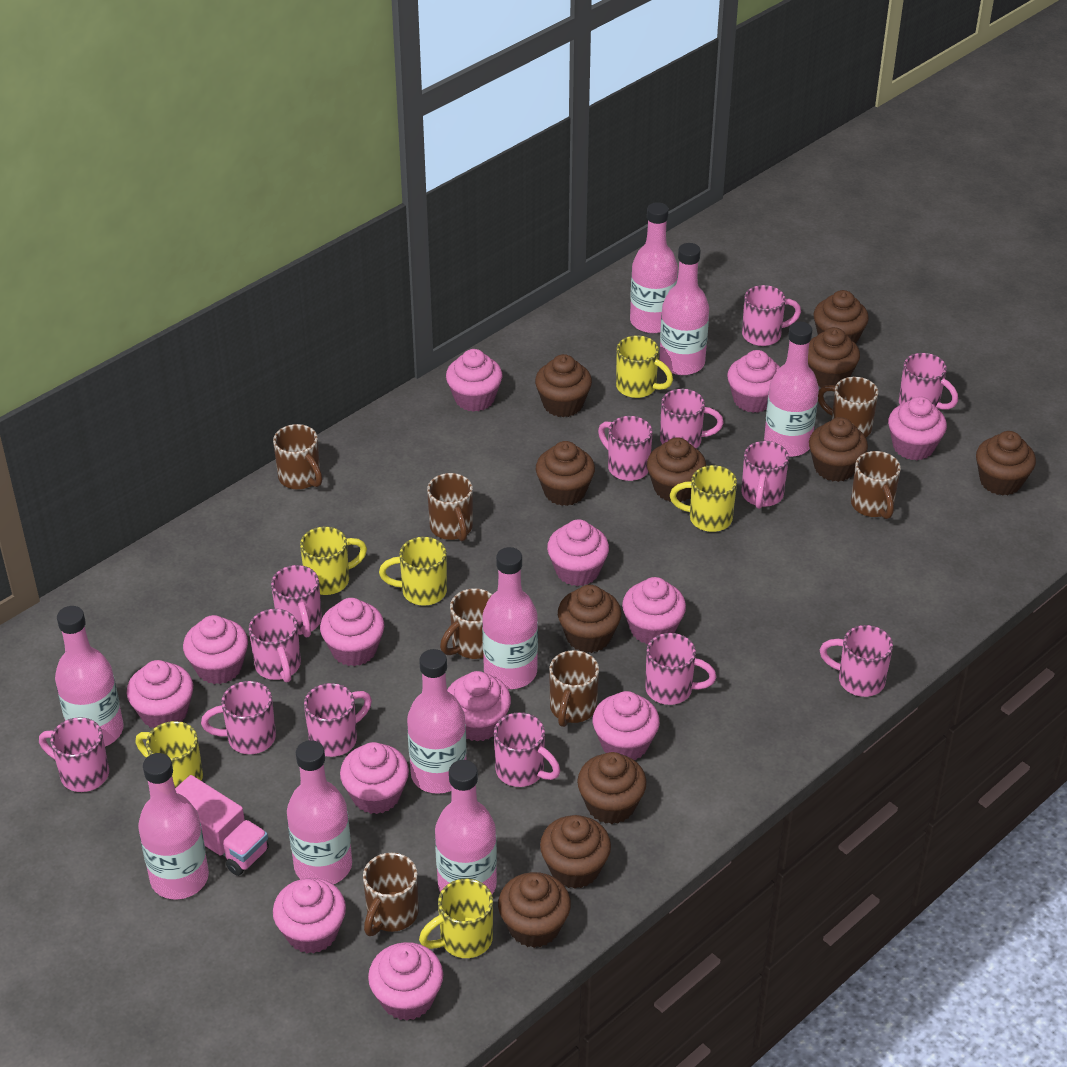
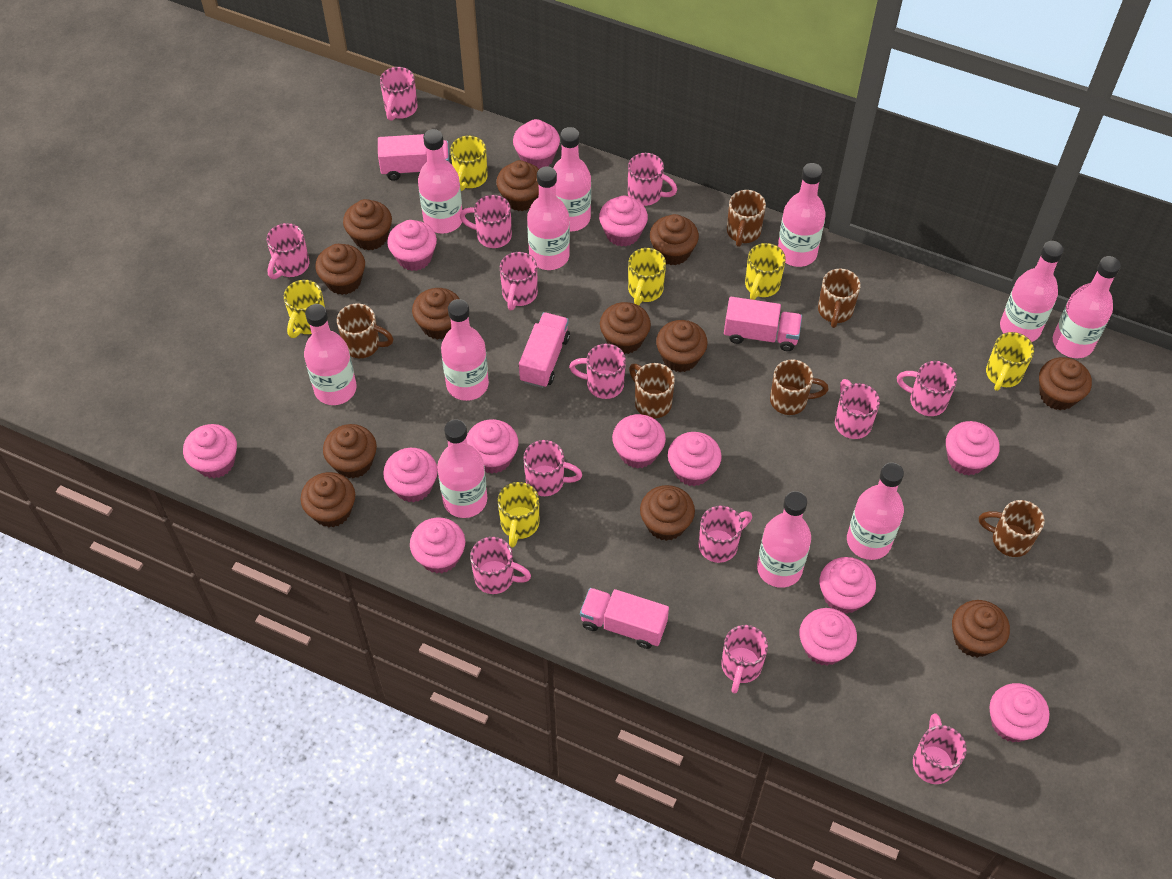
brown cupcake: 11 -> 12
brown mug: 7 -> 6
pink bottle: 9 -> 11
pink truck: 1 -> 4

